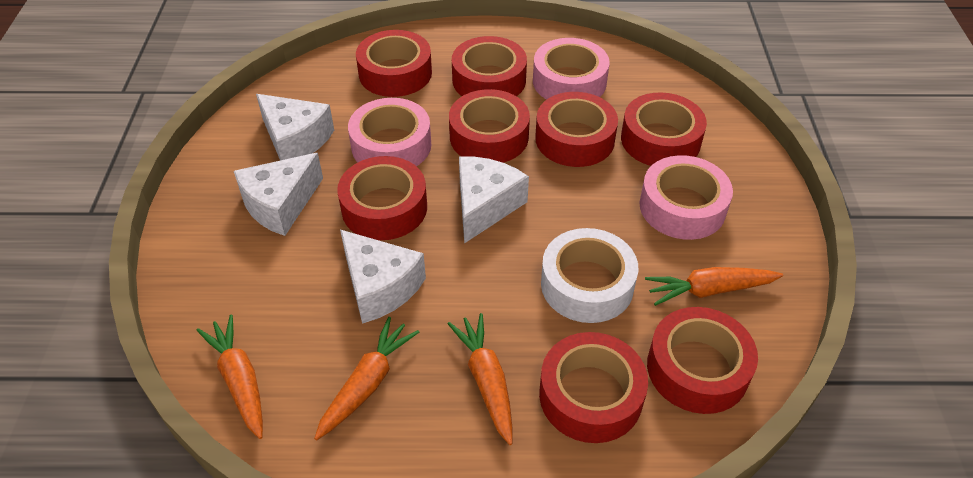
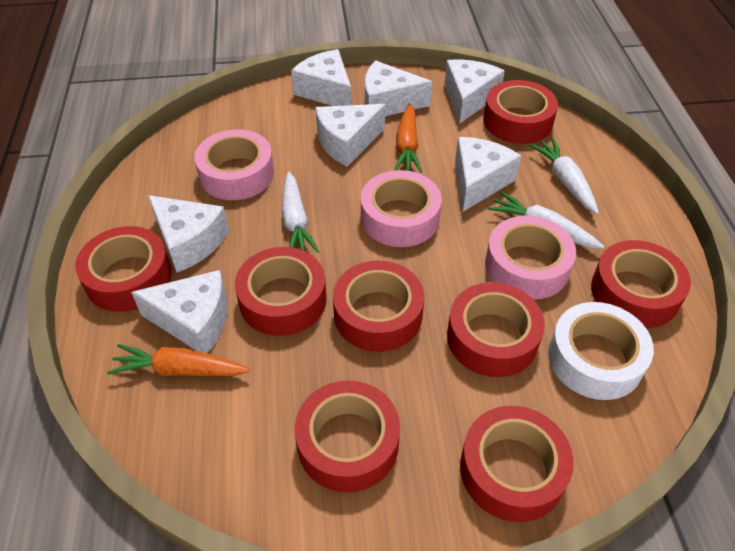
orange carrot: 4 -> 2
white carrot: 0 -> 3
white cheese: 4 -> 7

